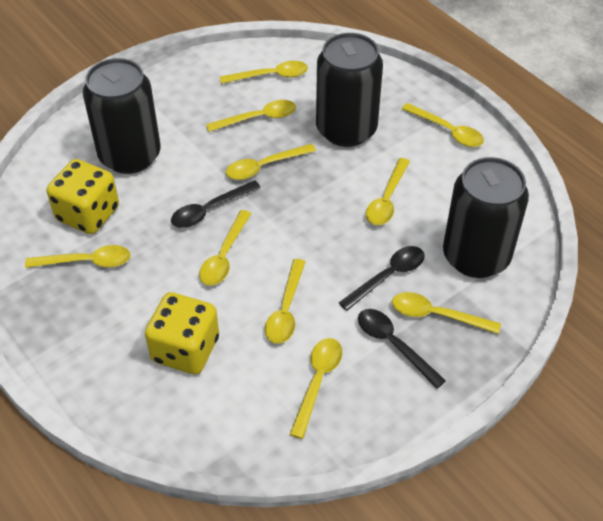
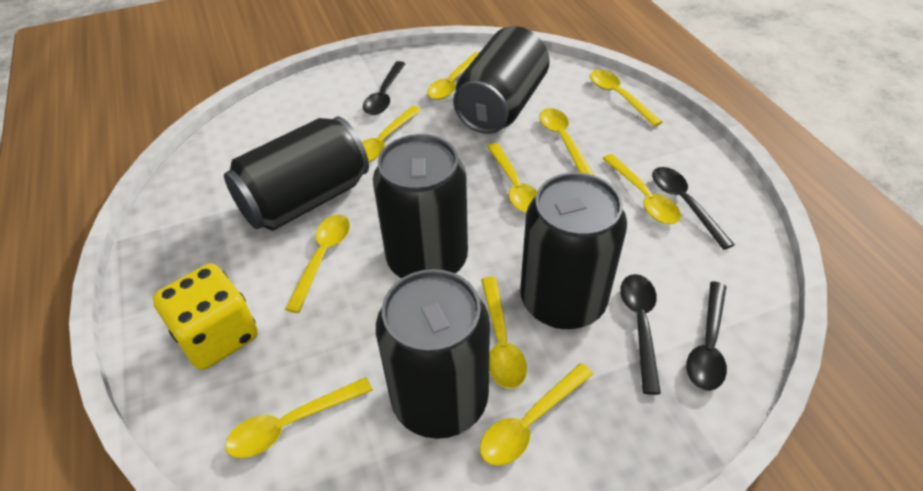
black can: 3 -> 5
black spoon: 3 -> 4
yellow dice: 2 -> 1

